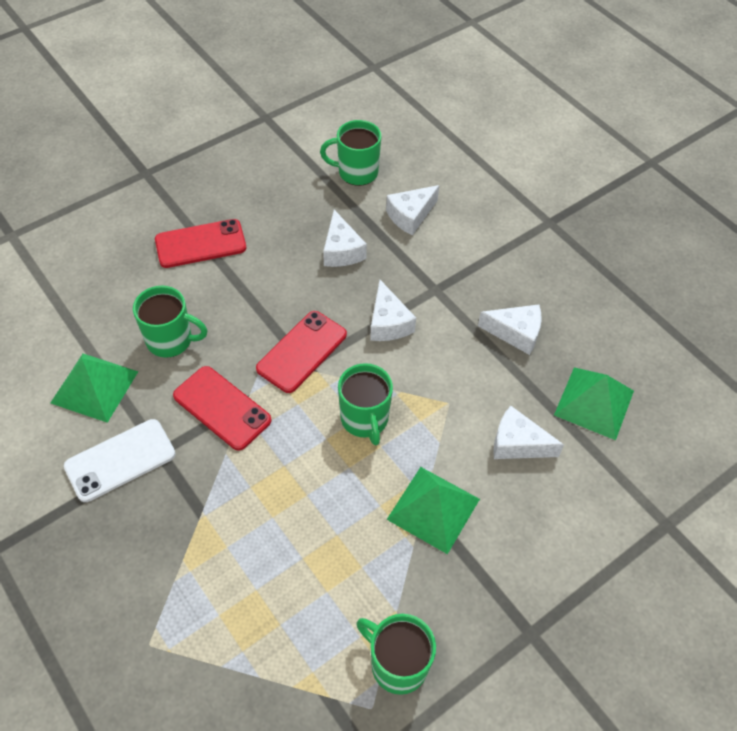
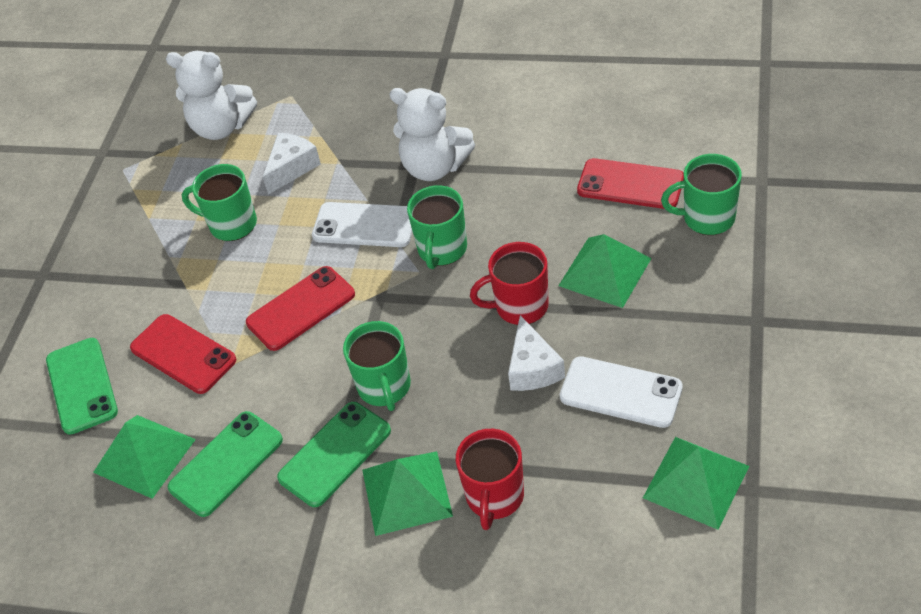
green phone: 0 -> 3
green pyramid: 3 -> 4
red mug: 0 -> 2
white cheese: 5 -> 2
white phone: 1 -> 2
white teddy bear: 0 -> 2

